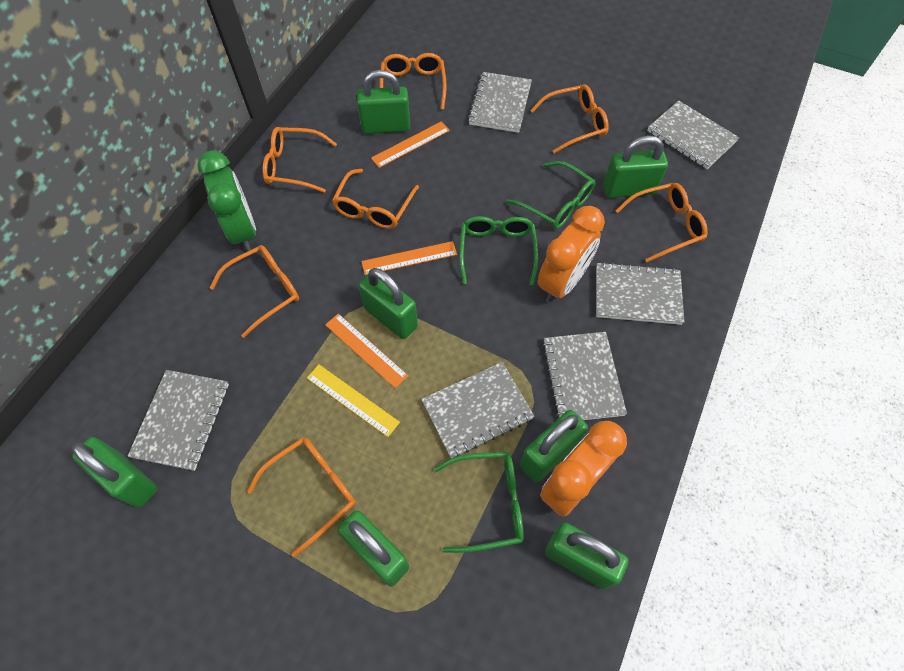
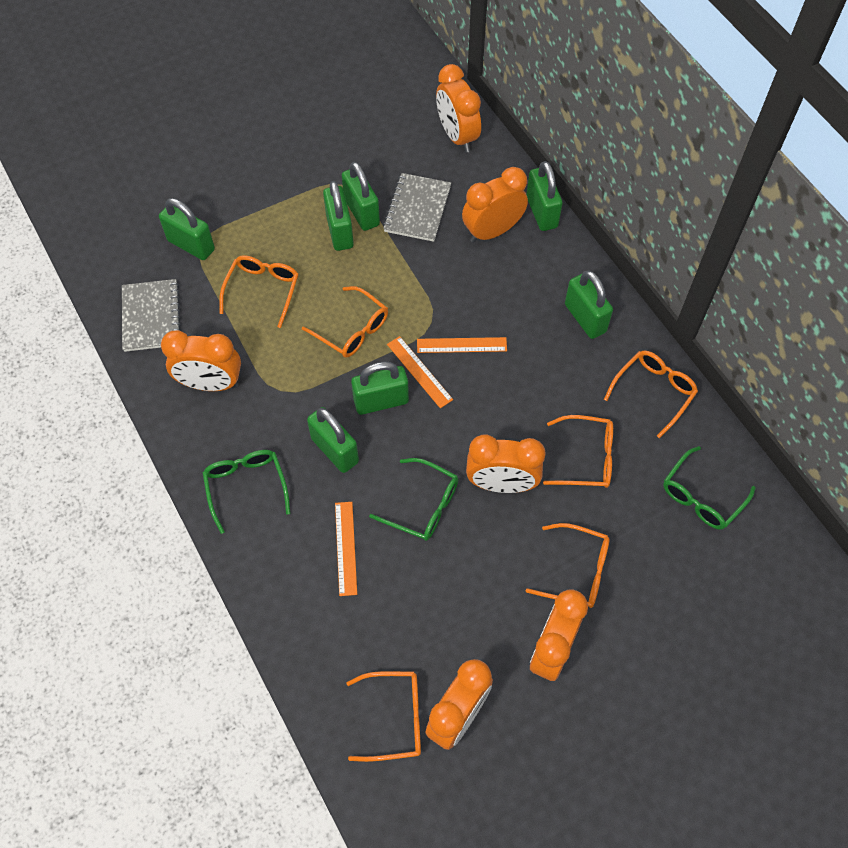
green clock: 1 -> 0
grey notebook: 6 -> 2
orange clock: 2 -> 6
orange glasses: 7 -> 6
yellow ruler: 1 -> 0

